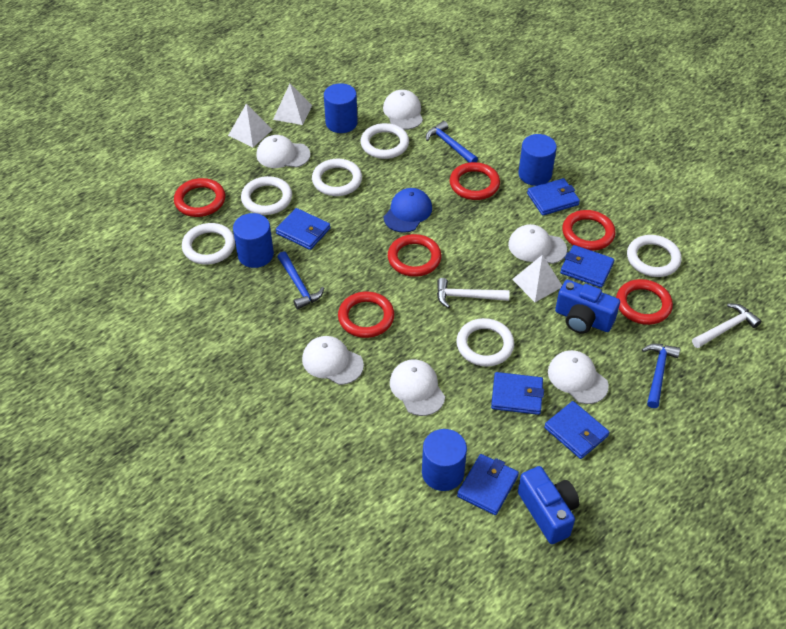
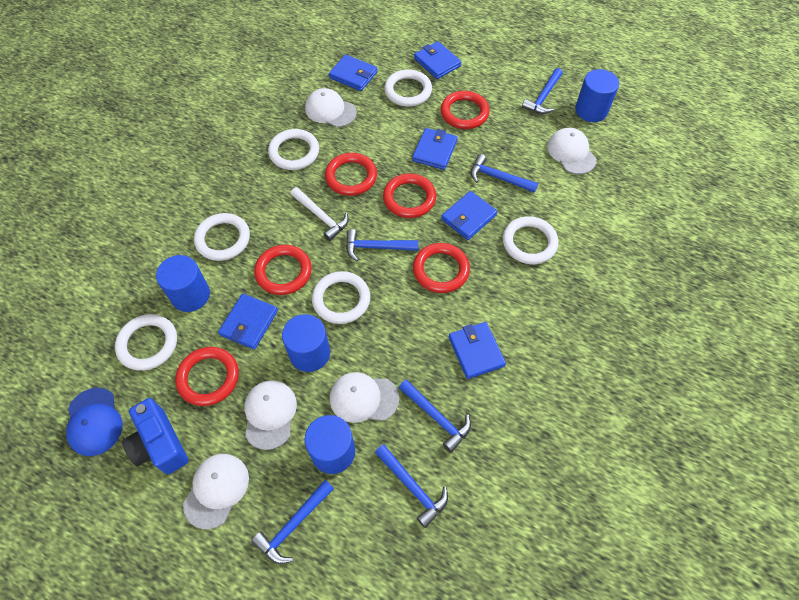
blue camera: 2 -> 1
blue hammer: 3 -> 6
white cap: 6 -> 5
white hammer: 2 -> 1
white pyramid: 3 -> 0

